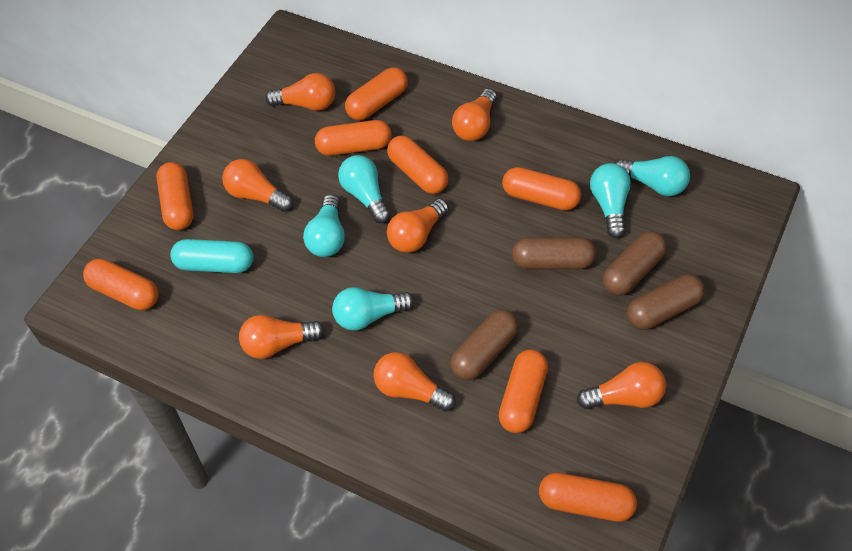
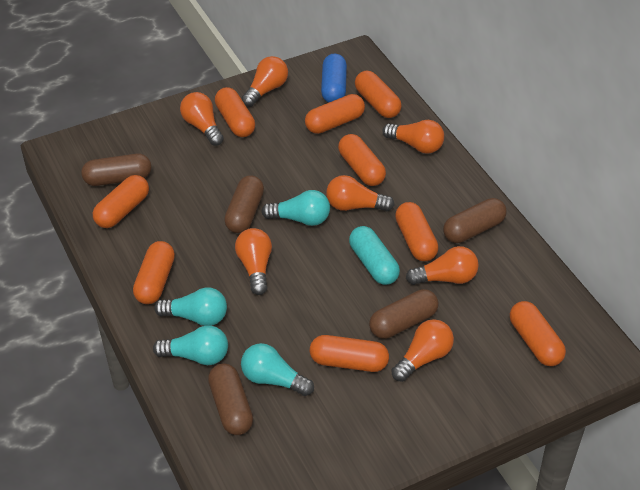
blue capsule: 0 -> 1
brown capsule: 4 -> 5
orange capsule: 8 -> 9
turquoise light bulb: 5 -> 4

